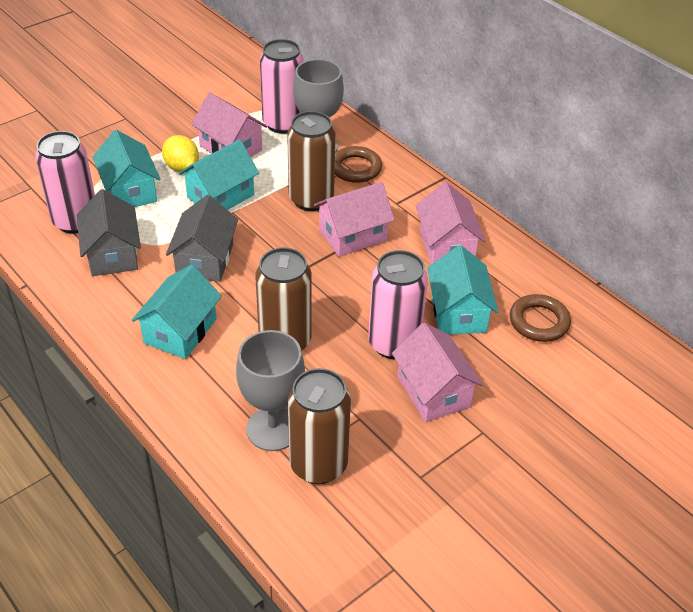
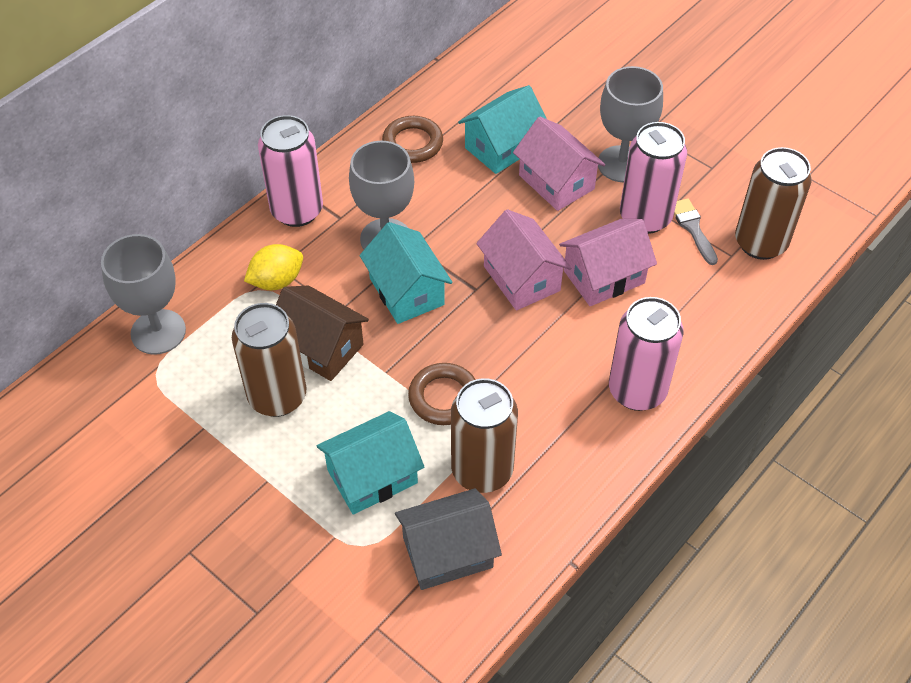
brown house: 0 -> 1
grey brush: 0 -> 1
grey goblet: 2 -> 3
grey house: 2 -> 1
pink house: 4 -> 3
turquoise house: 4 -> 3

